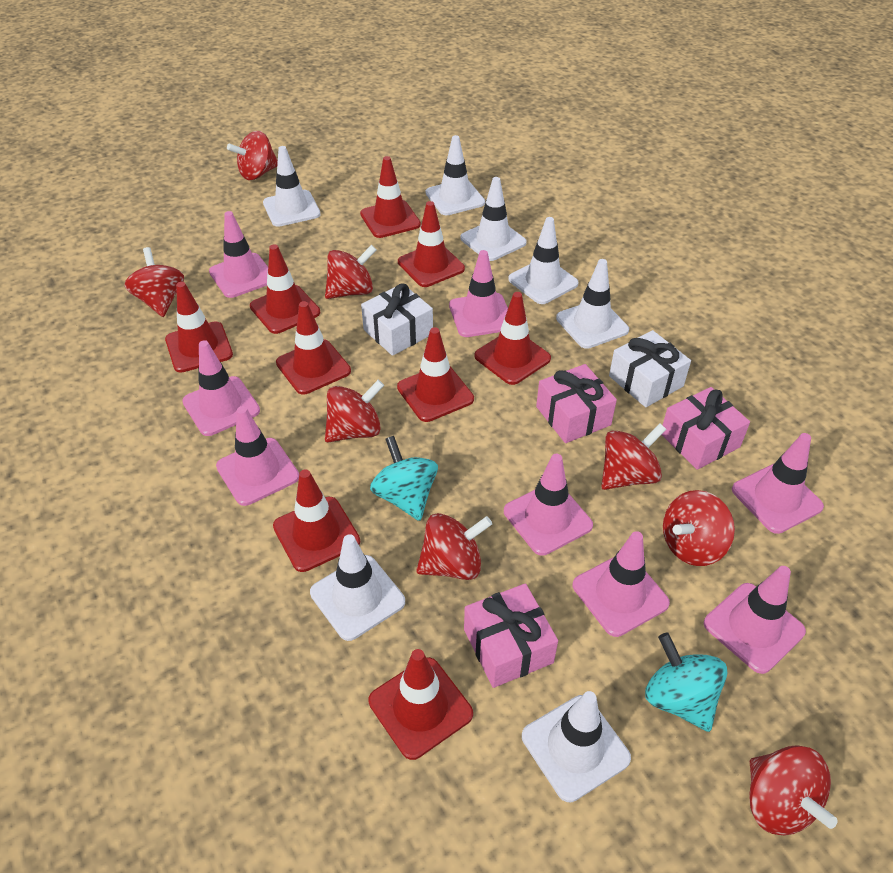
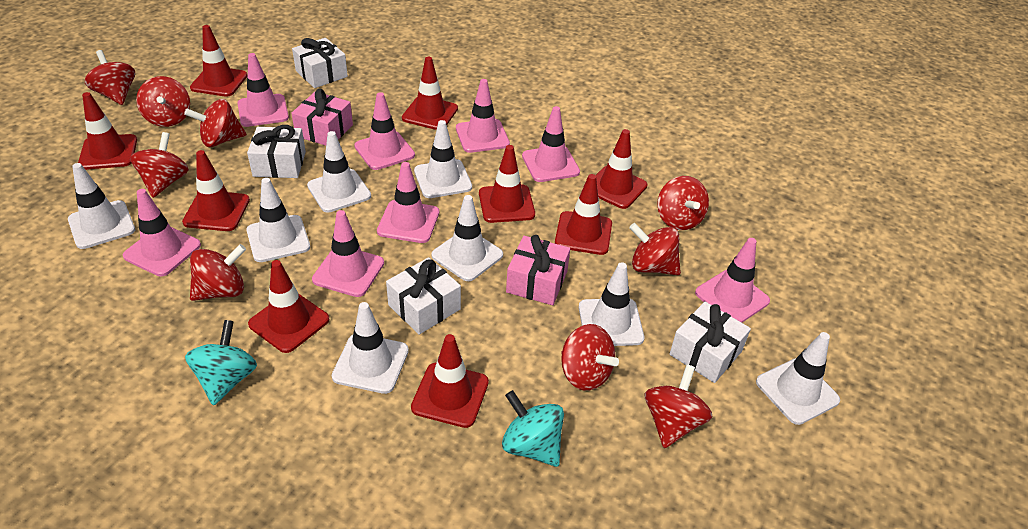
pink gift: 3 -> 2
red spinning top: 8 -> 9
white gift: 2 -> 4
white traffic cone: 7 -> 8

